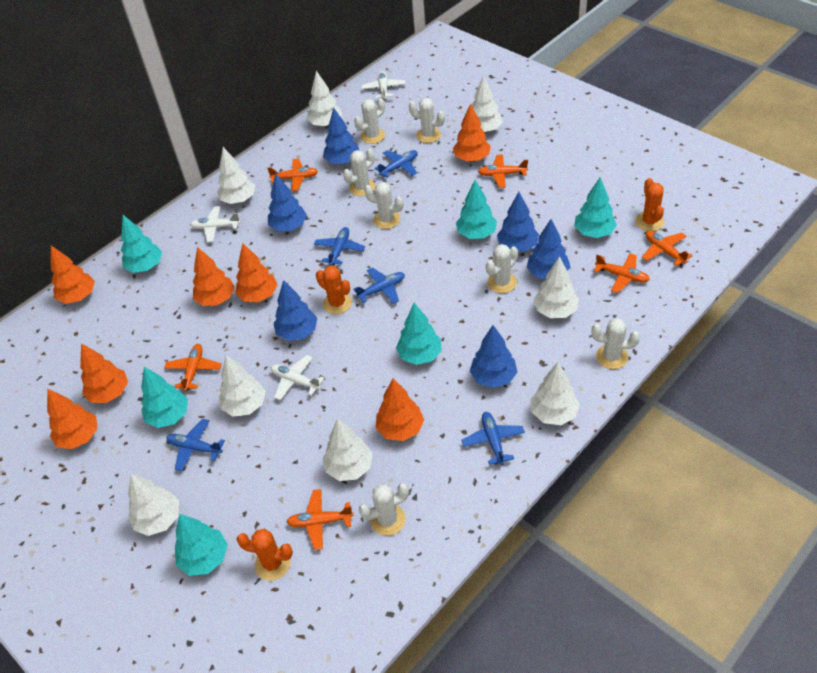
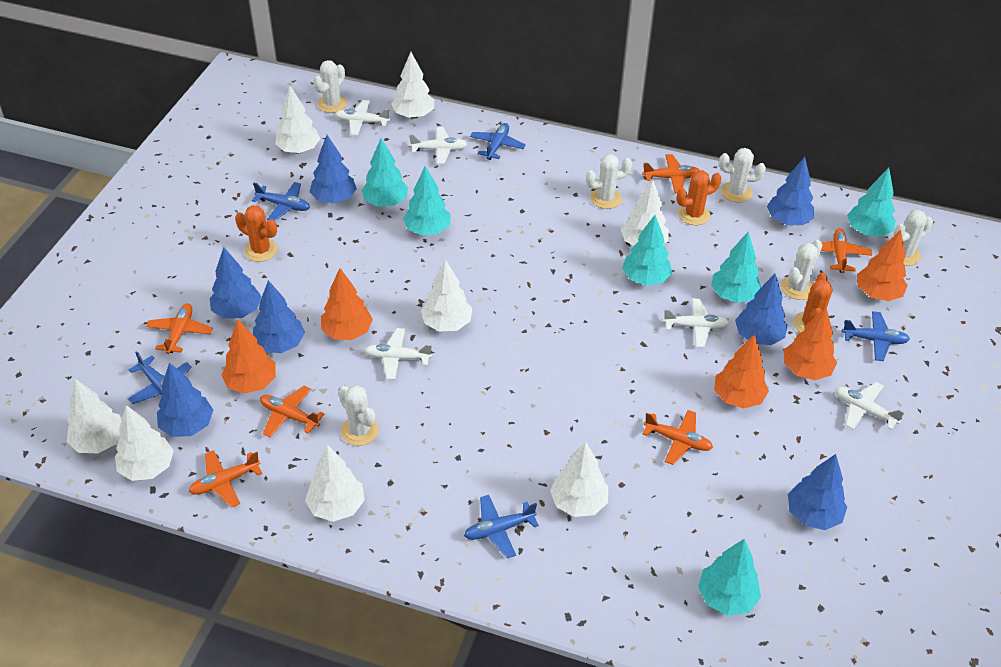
blue tree: 6 -> 7
orange tree: 7 -> 5
white cactus: 7 -> 6
white plane: 3 -> 5

